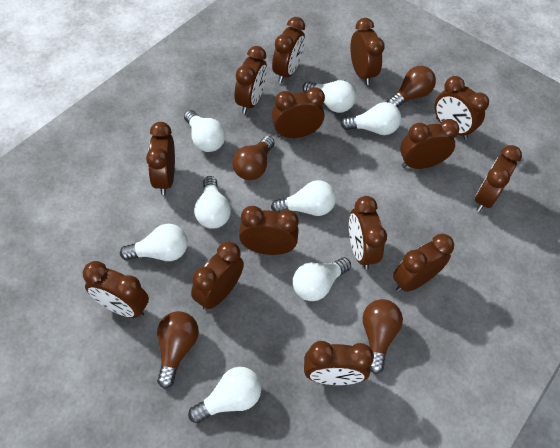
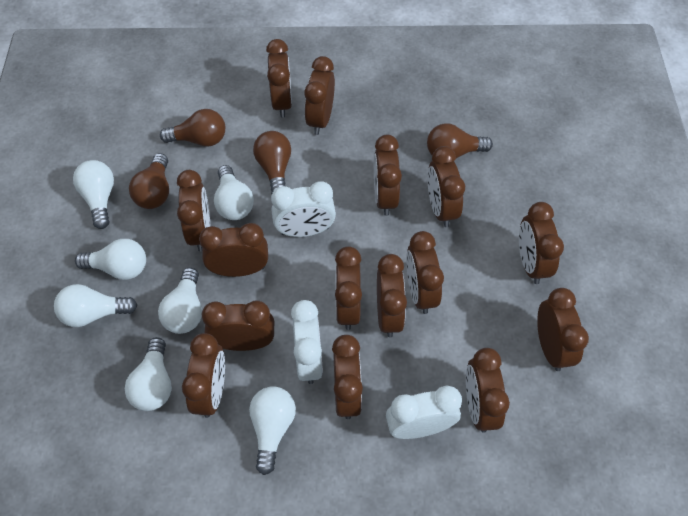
brown clock: 14 -> 15
white clock: 0 -> 3
white light bulb: 8 -> 7

